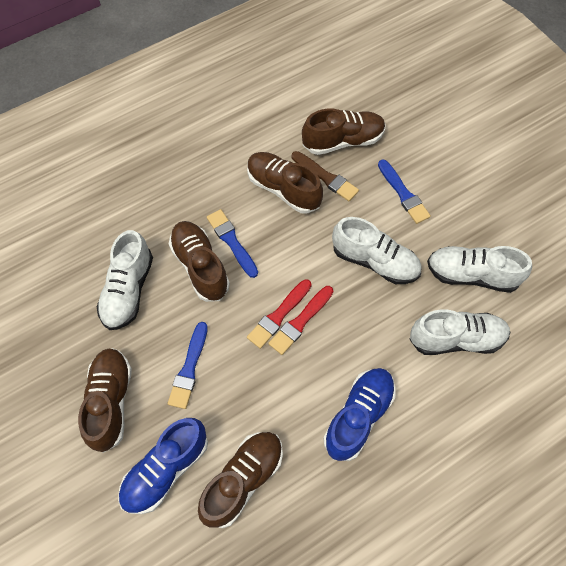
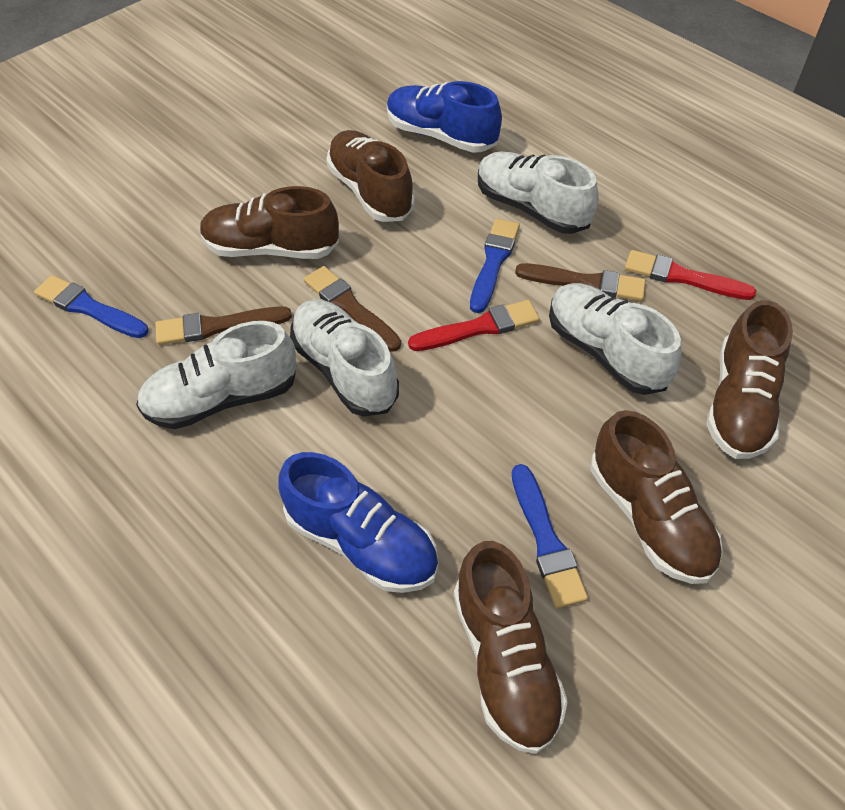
brown brush: 1 -> 3

